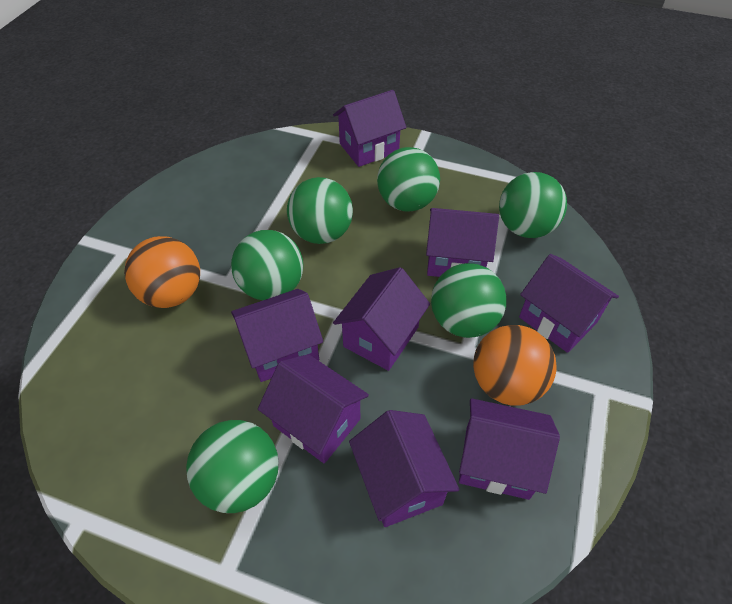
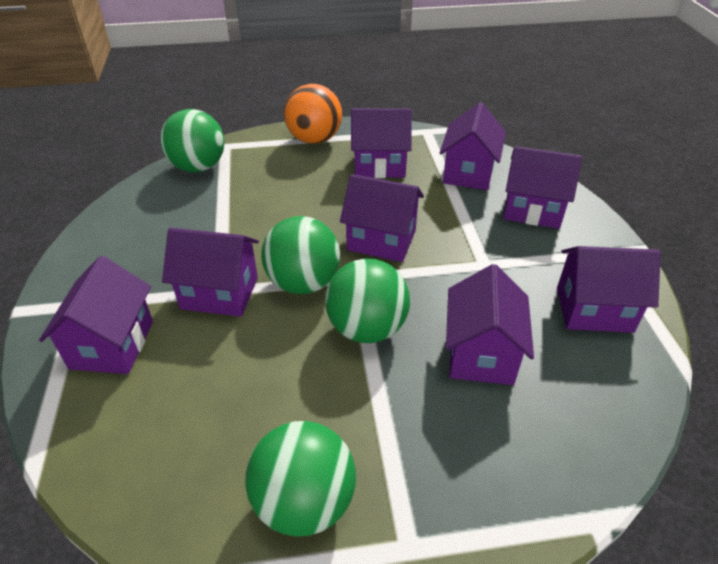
green ball: 6 -> 4
orange ball: 2 -> 1

